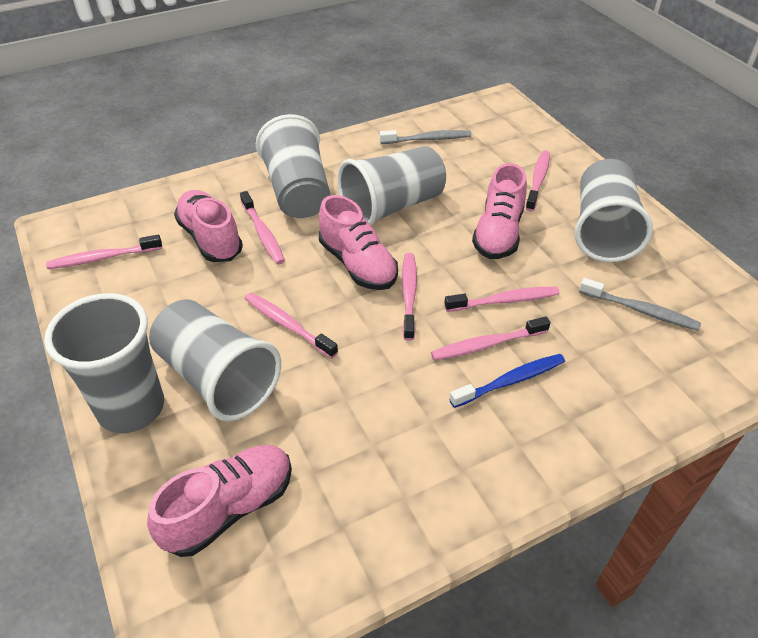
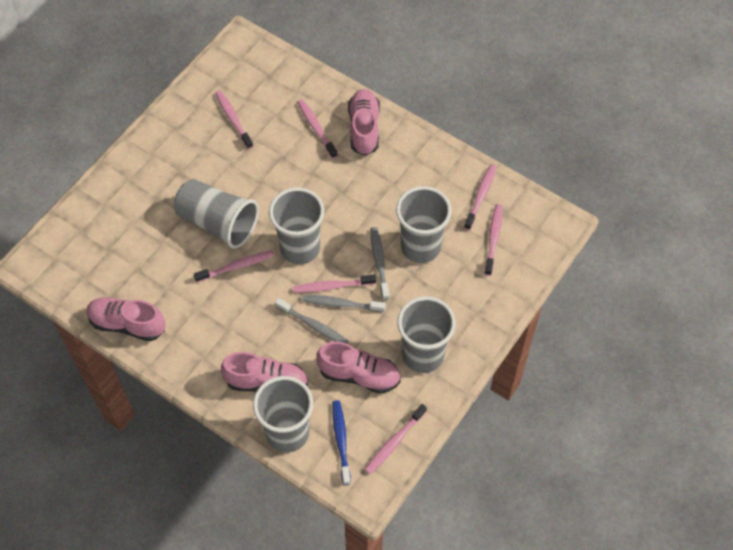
grey toothbrush: 2 -> 3

